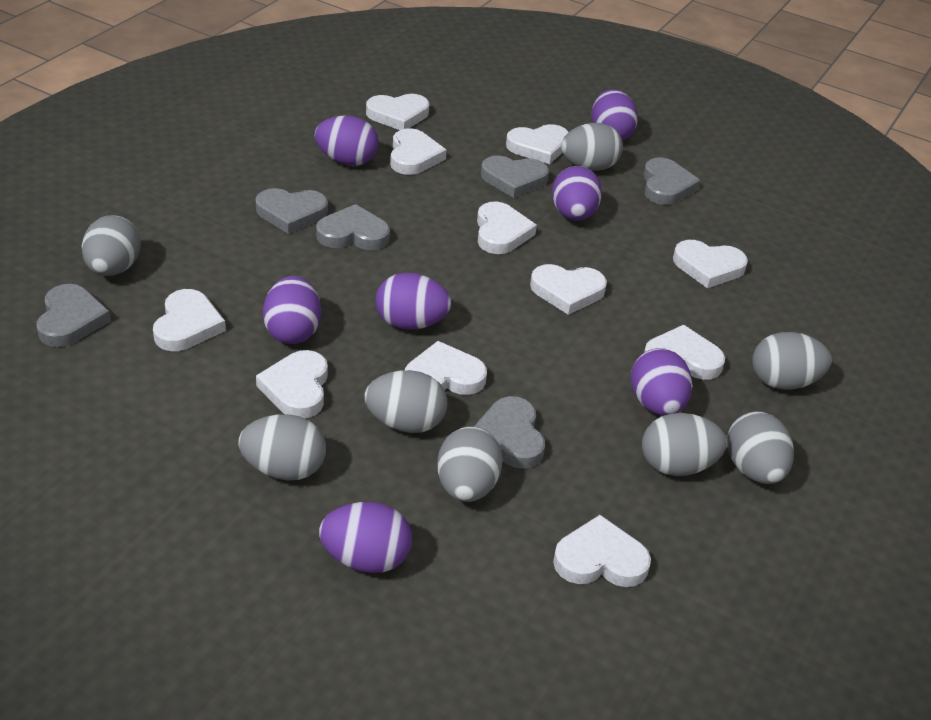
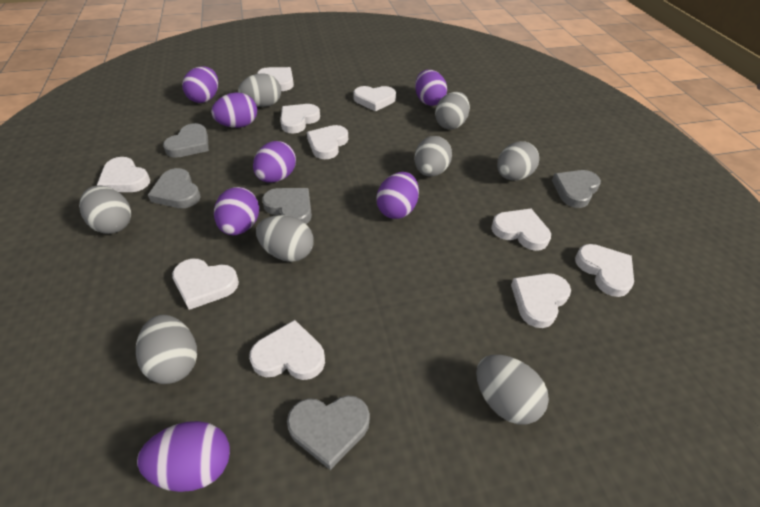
grey heart: 6 -> 5
white heart: 11 -> 10

